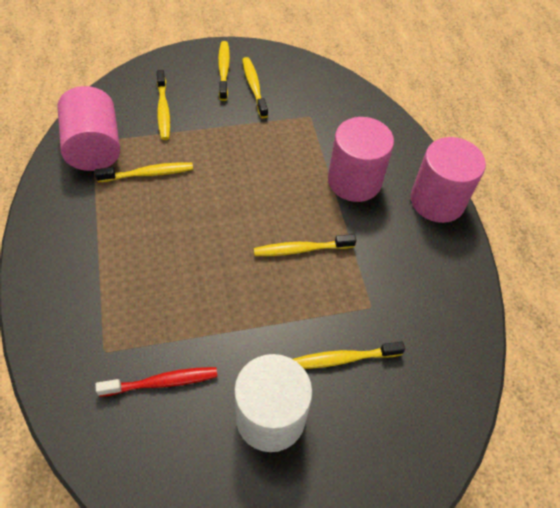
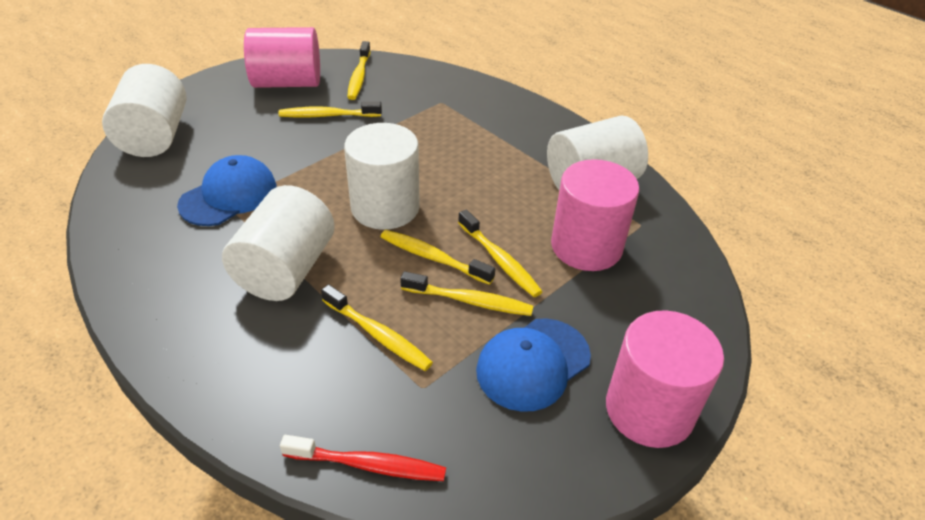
blue cap: 0 -> 2
white cylinder: 1 -> 4

